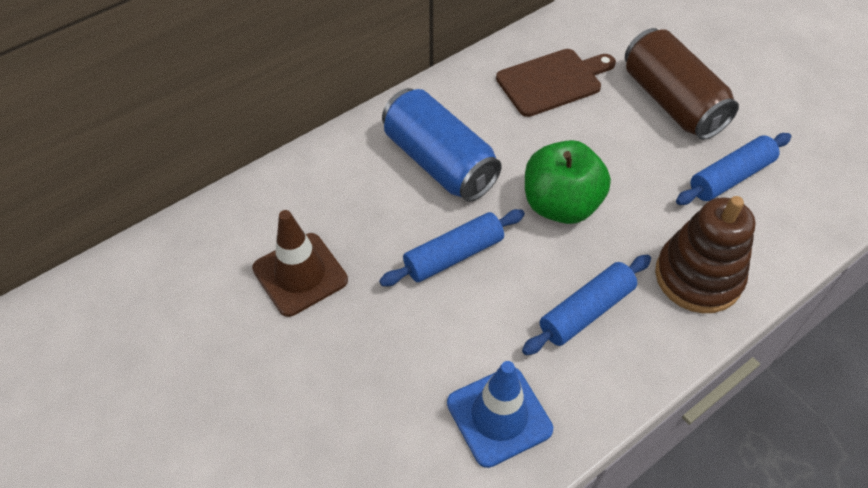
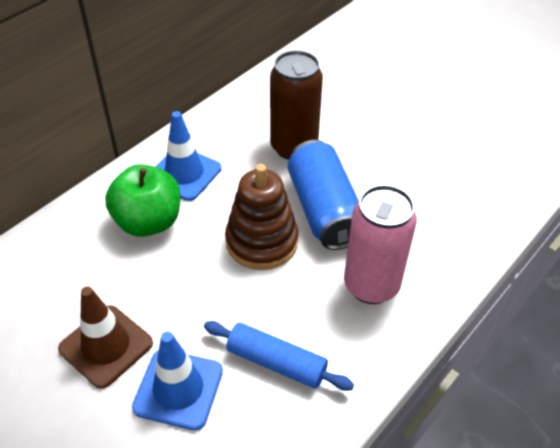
blue rolling pin: 3 -> 1
blue traffic cone: 1 -> 2
brown cutting board: 1 -> 0
pink can: 0 -> 1

